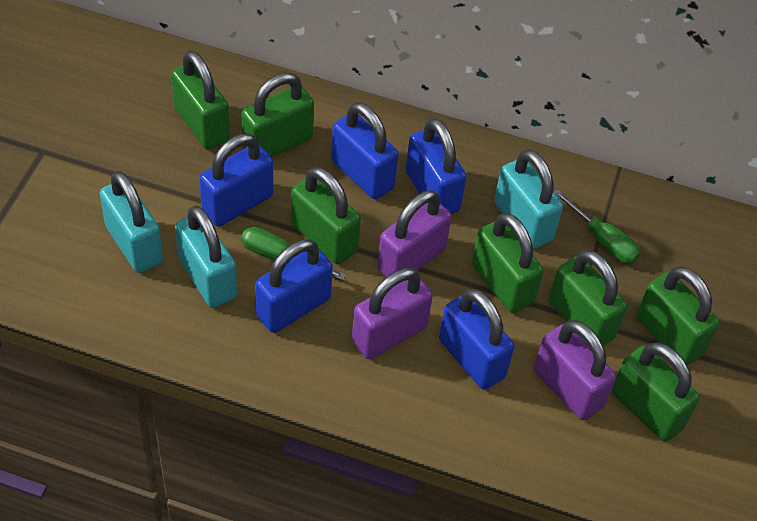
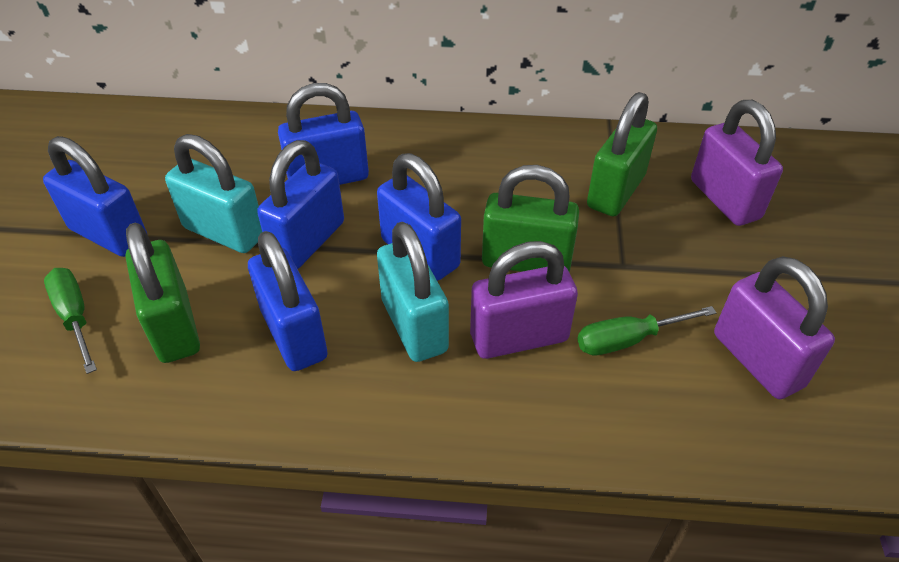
green padlock: 7 -> 3
turquoise padlock: 3 -> 2

